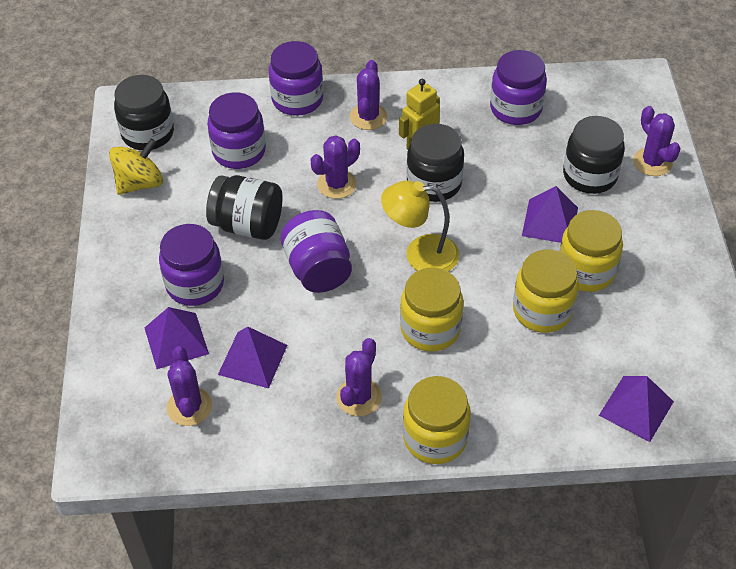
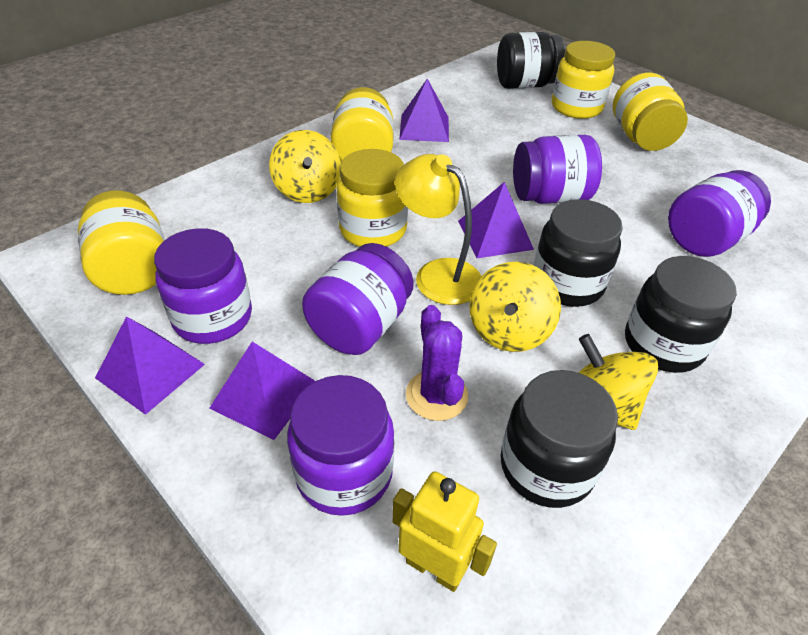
purple cactus: 5 -> 1
yellow jar: 4 -> 5
yellow spinning top: 1 -> 3

